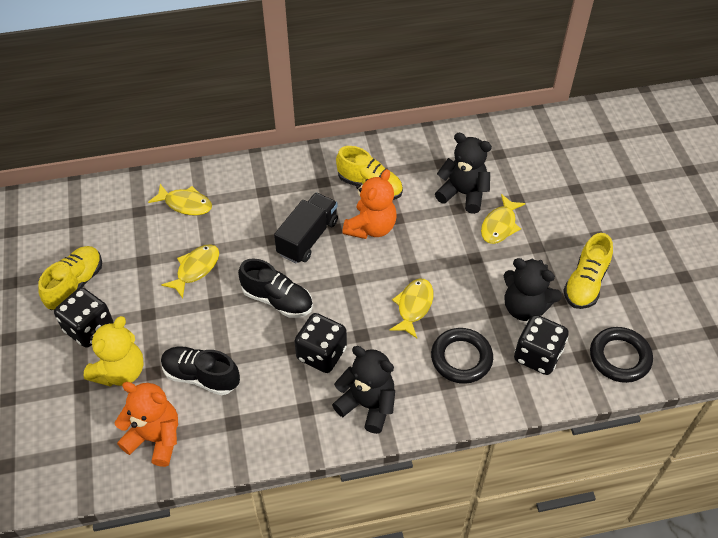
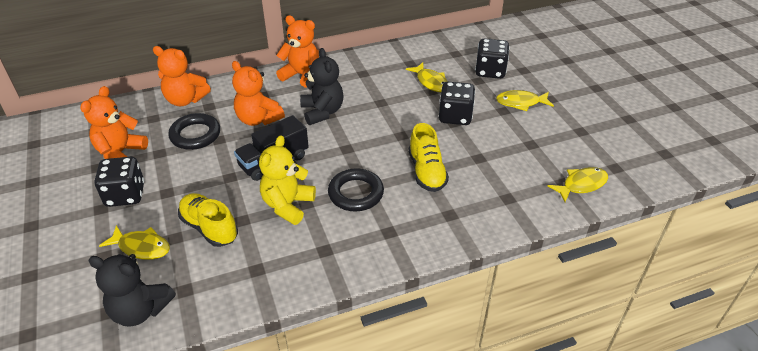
black shoe: 2 -> 0
black teddy bear: 3 -> 2
orange teddy bear: 2 -> 4
yellow shoe: 3 -> 2

